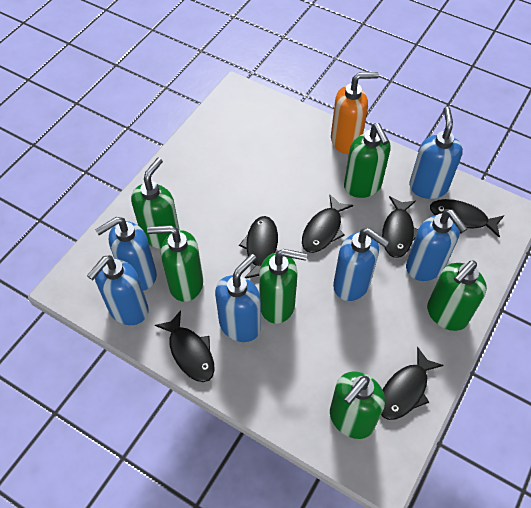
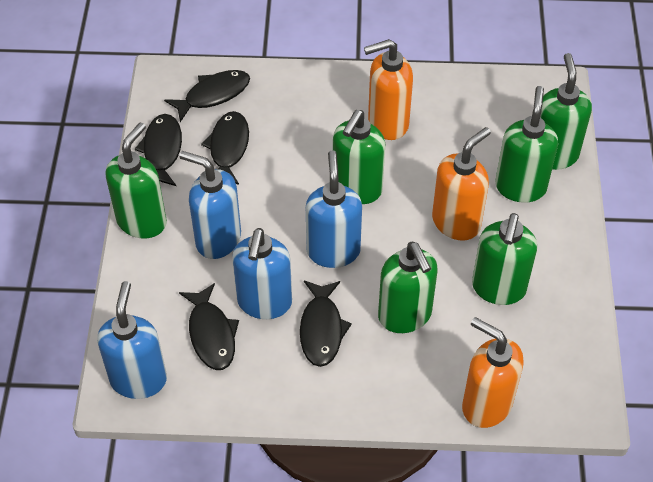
black fish: 6 -> 5
blue soap dispenser: 6 -> 4
orange soap dispenser: 1 -> 3

